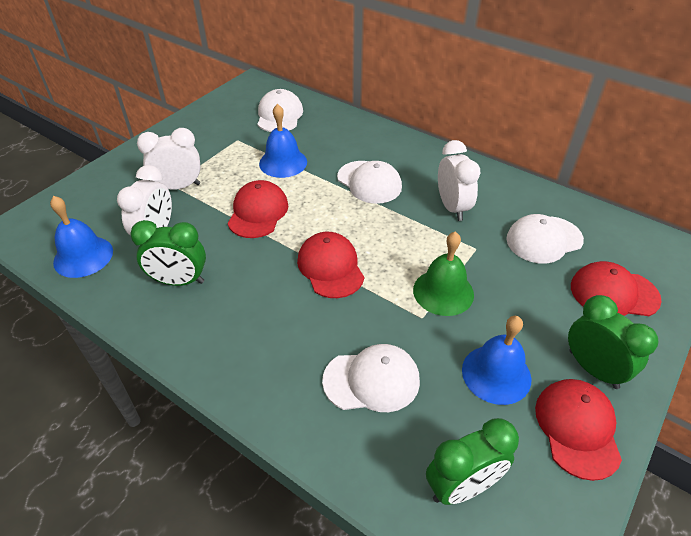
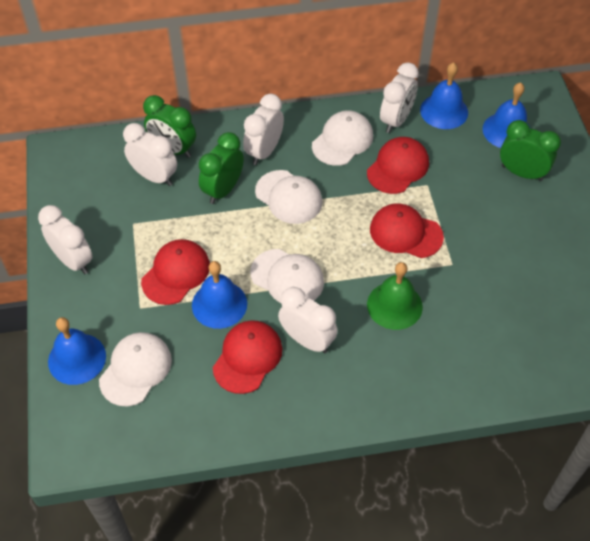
blue bell: 3 -> 4
white clock: 3 -> 5

